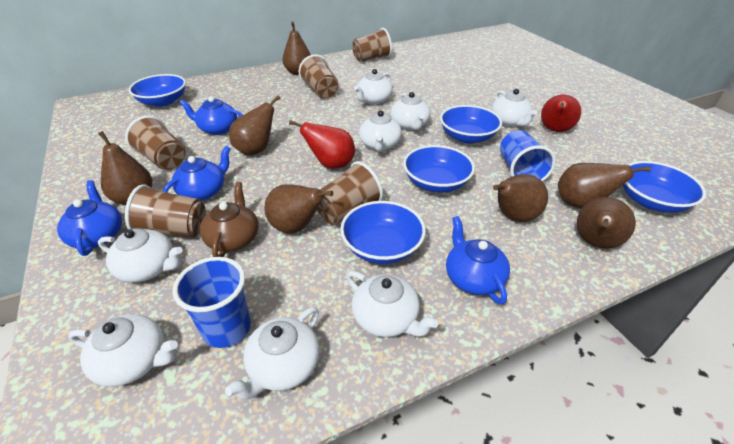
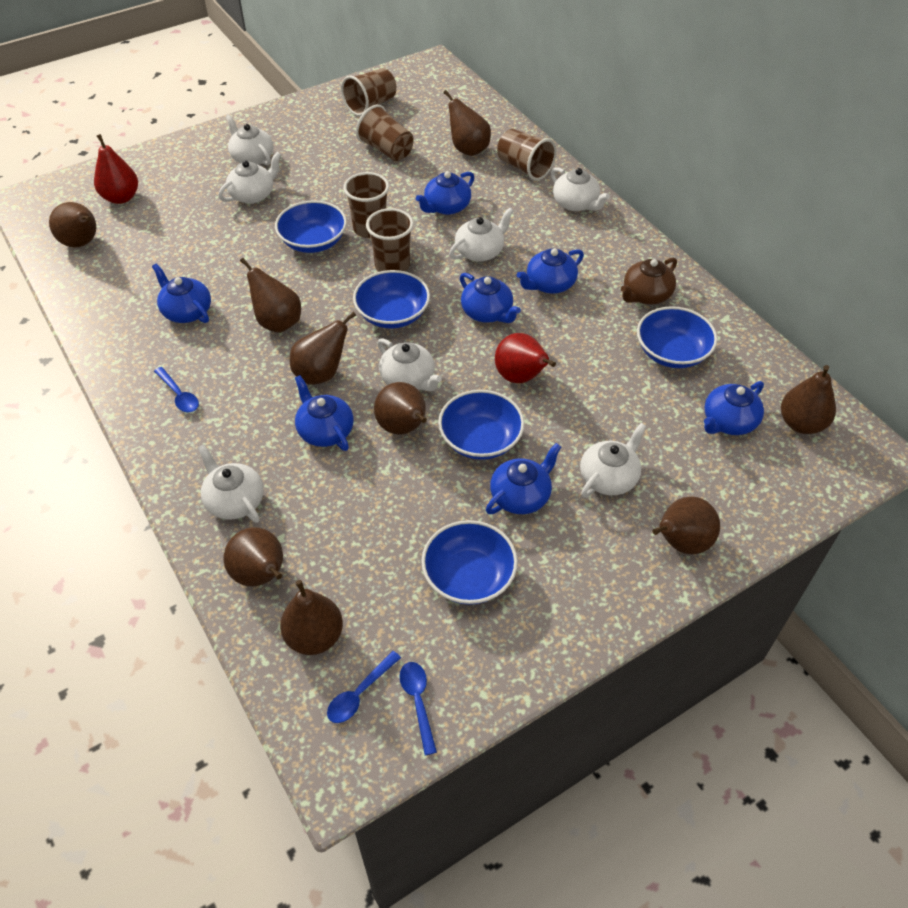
blue cup: 2 -> 0
blue spoon: 0 -> 3
blue teapot: 4 -> 7
brown pear: 7 -> 9
white teapot: 8 -> 7

